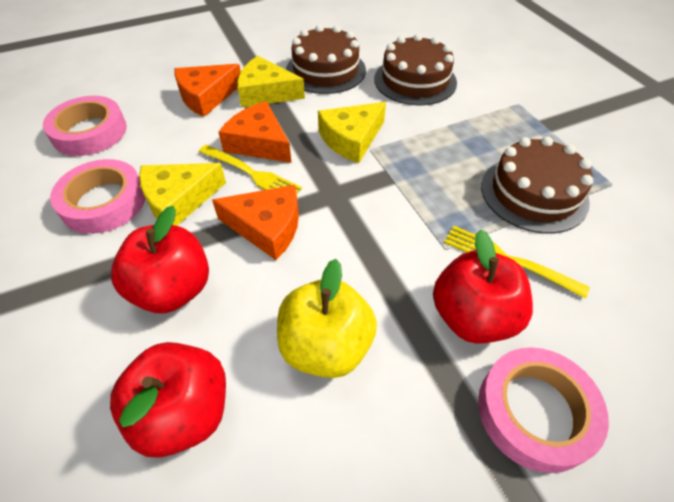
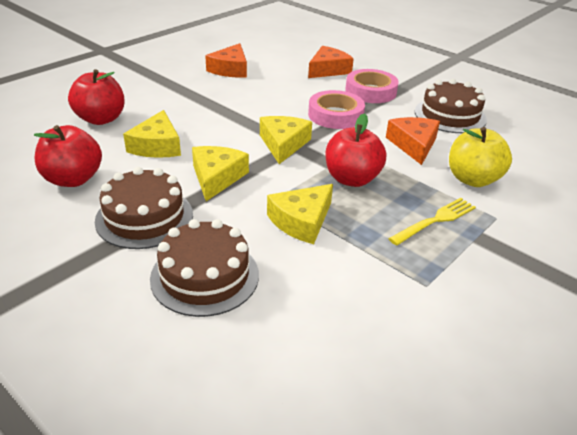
pink tape: 3 -> 2
yellow cheese: 3 -> 4
yellow fork: 2 -> 1

